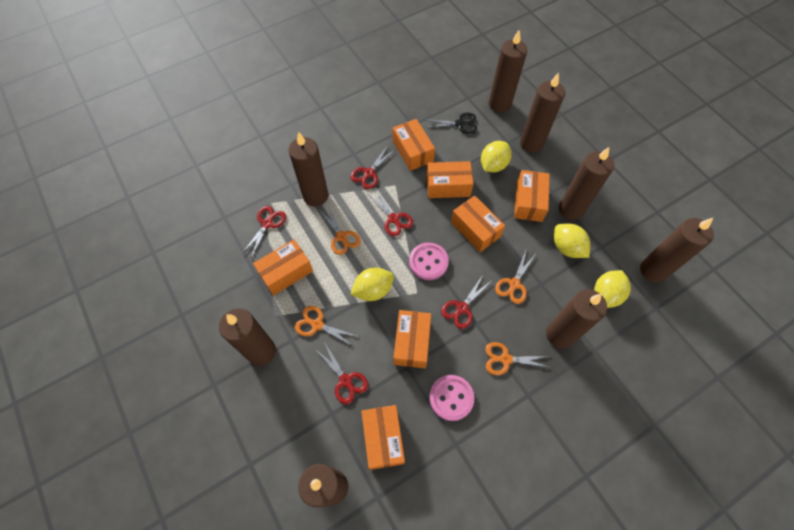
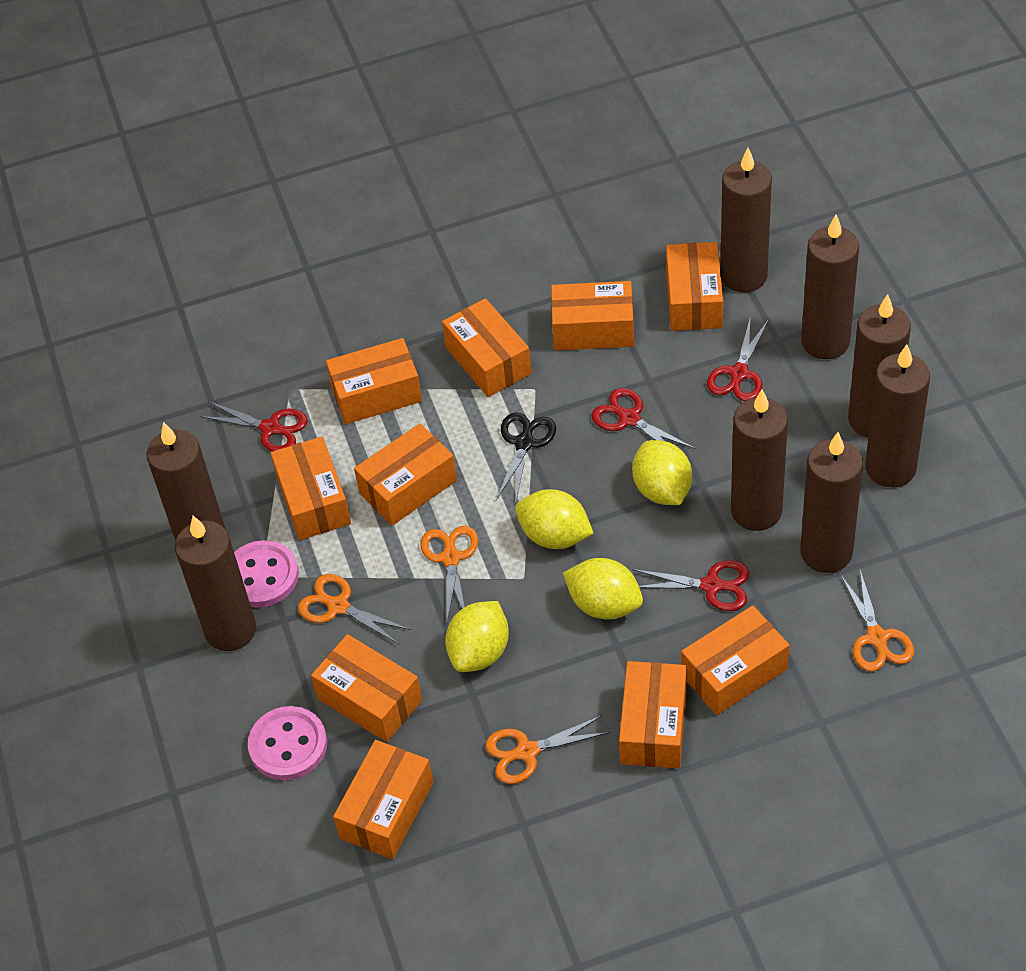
orange box: 7 -> 10
red scissors: 5 -> 4

